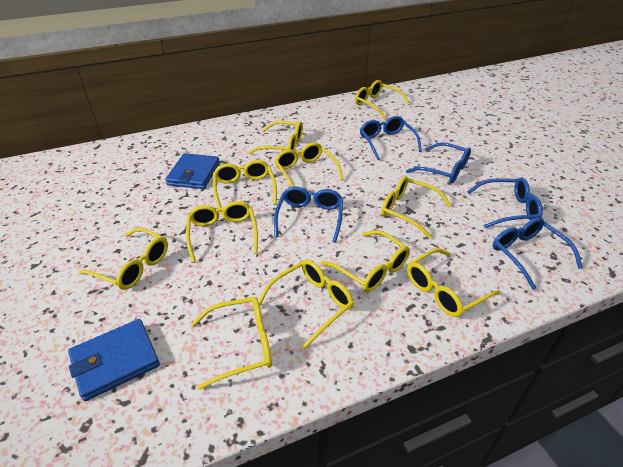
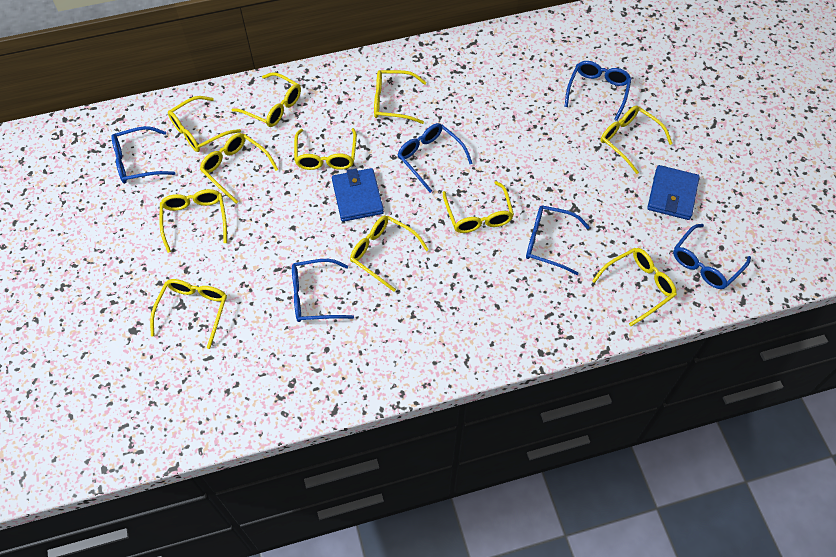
blue glasses: 5 -> 6

